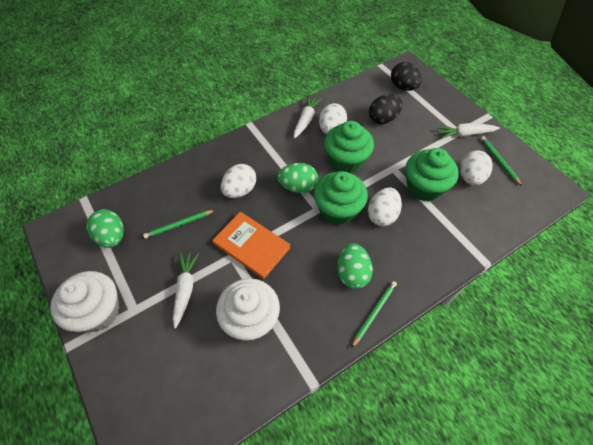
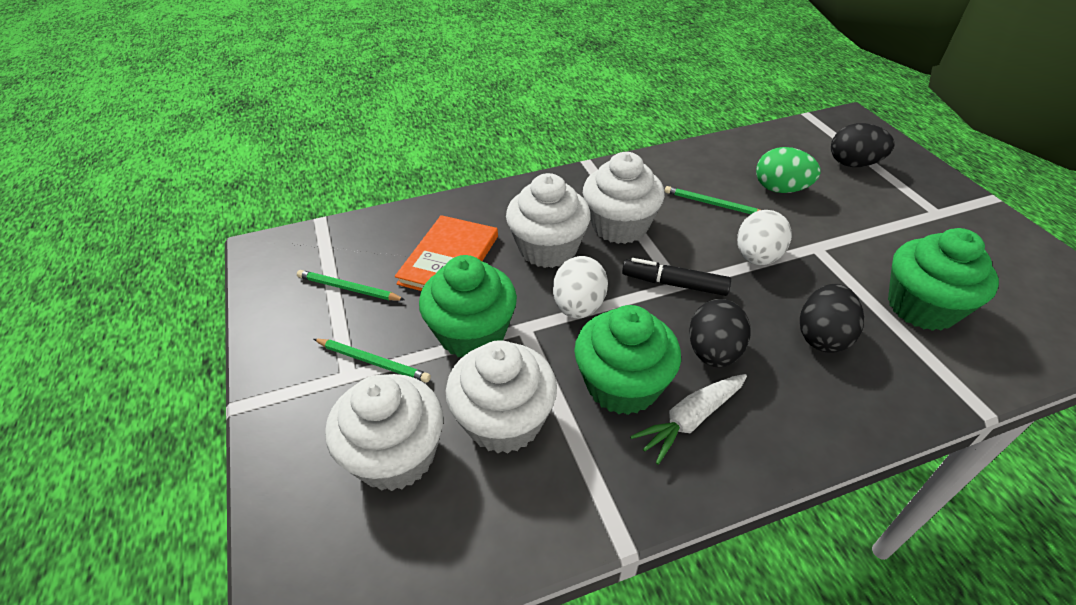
black egg: 2 -> 3
black marker: 0 -> 1
green egg: 3 -> 1
white carrot: 3 -> 1
white cupcake: 2 -> 4
white egg: 4 -> 2

